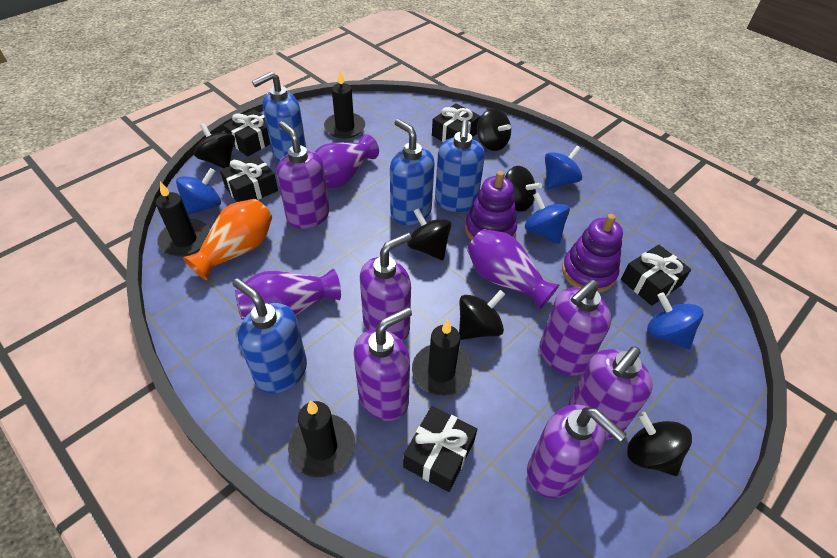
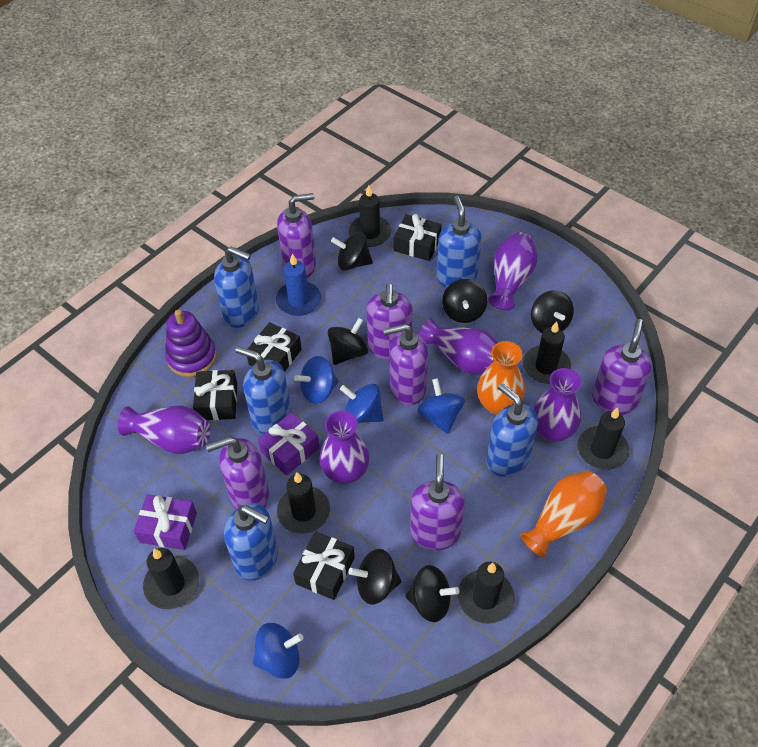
black candle: 4 -> 6
black gift: 5 -> 4
blue candle: 0 -> 1
blue soap dispenser: 4 -> 5
orange vase: 1 -> 2
purple gift: 0 -> 2
purple stacking toy: 2 -> 1
purple vase: 3 -> 5

